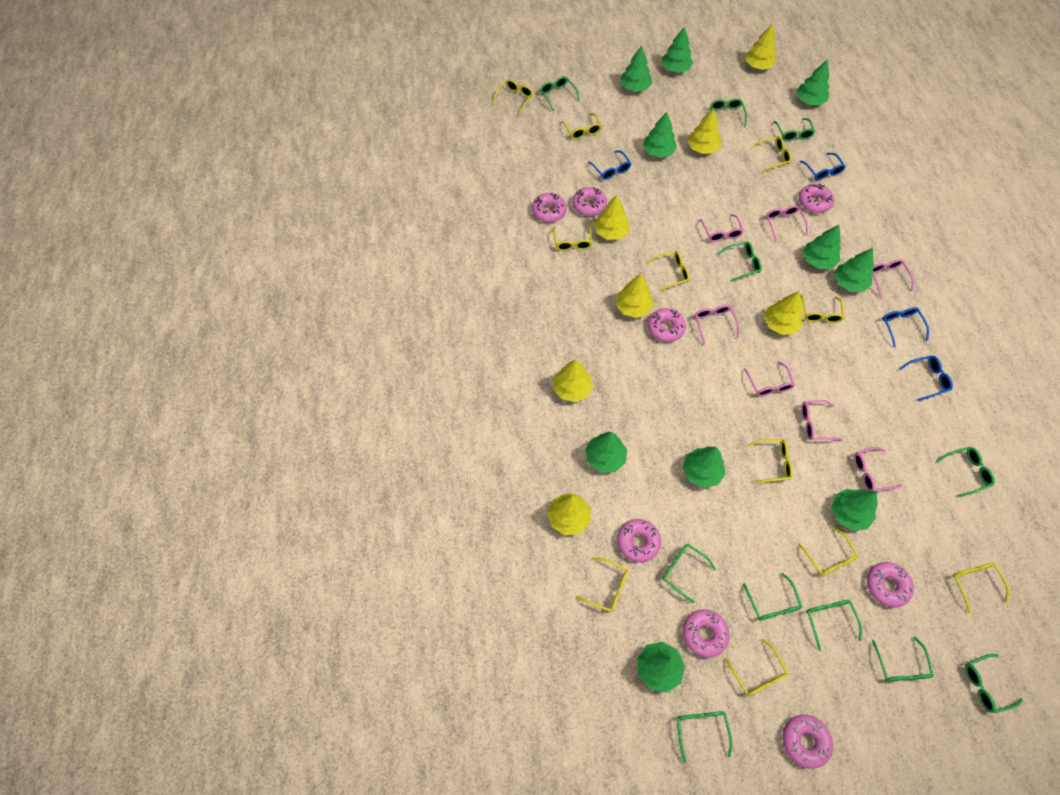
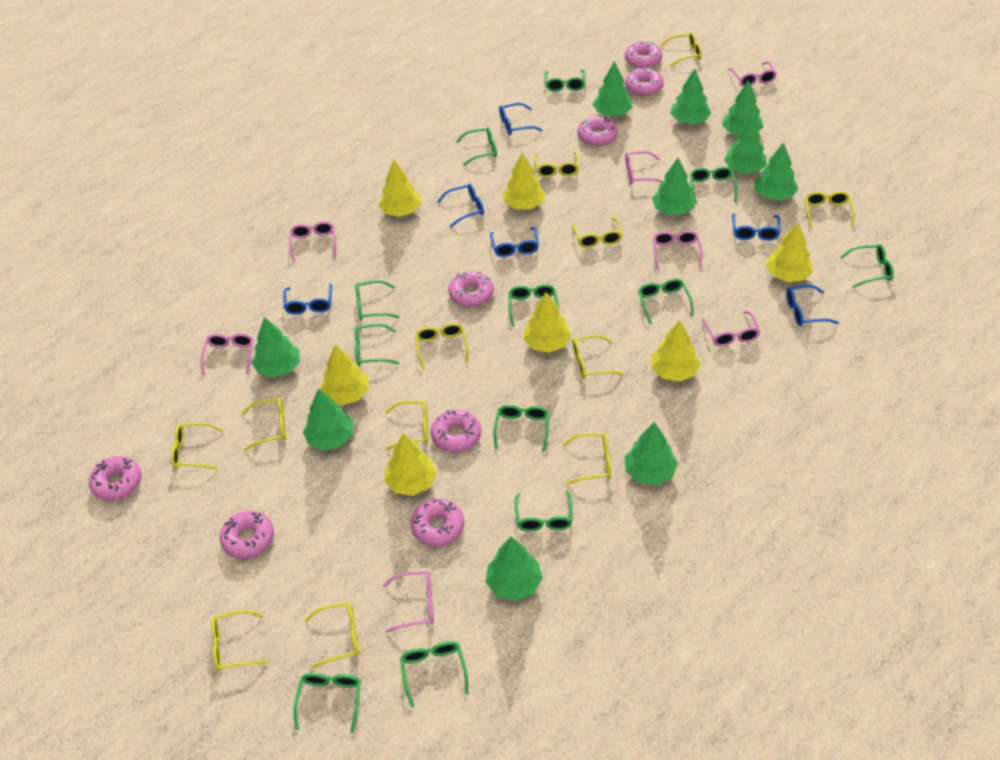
blue glasses: 4 -> 6
green glasses: 11 -> 12
yellow glasses: 11 -> 12

